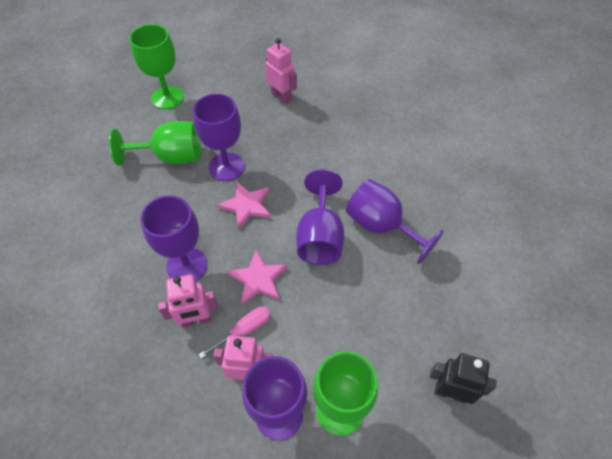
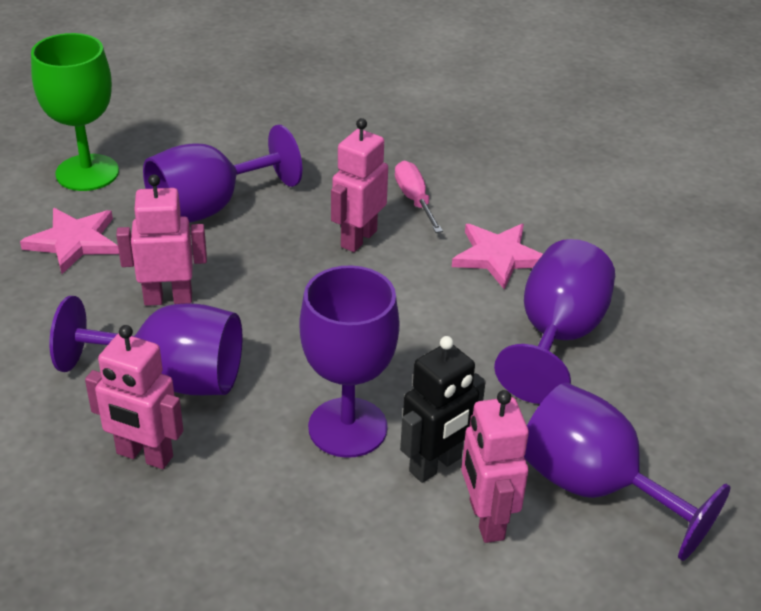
green goblet: 3 -> 1
pink robot: 3 -> 4

